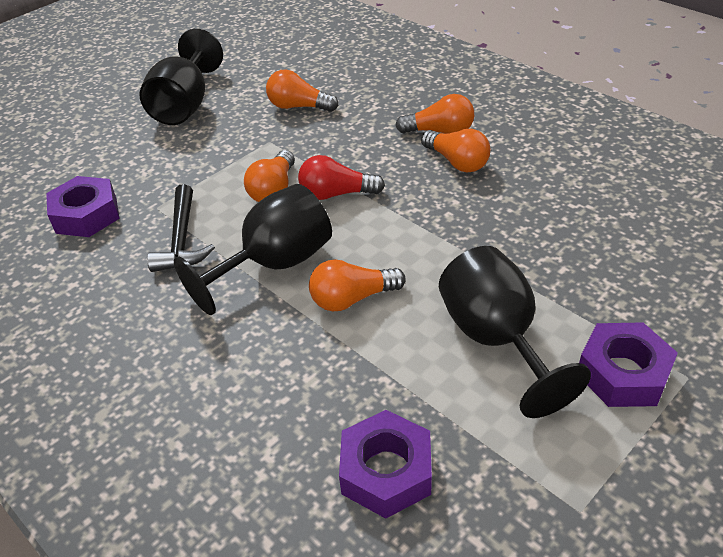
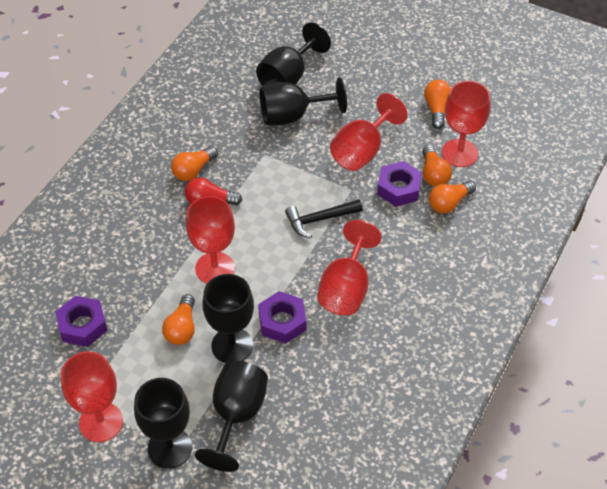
black goblet: 3 -> 5
red goblet: 0 -> 5

